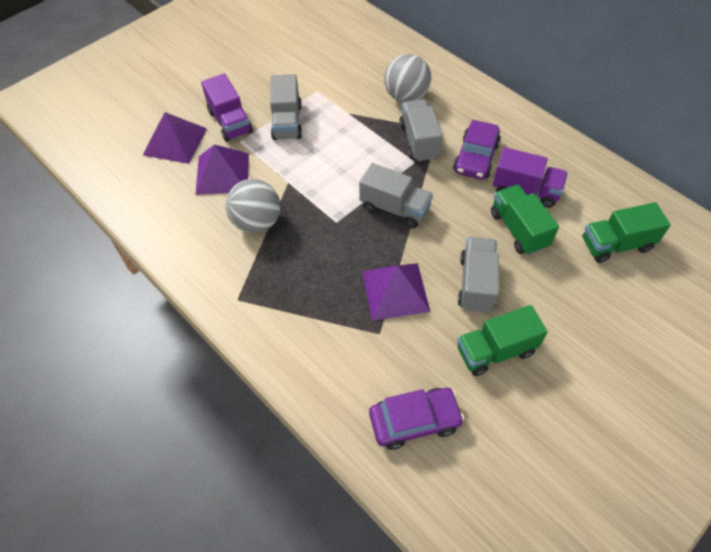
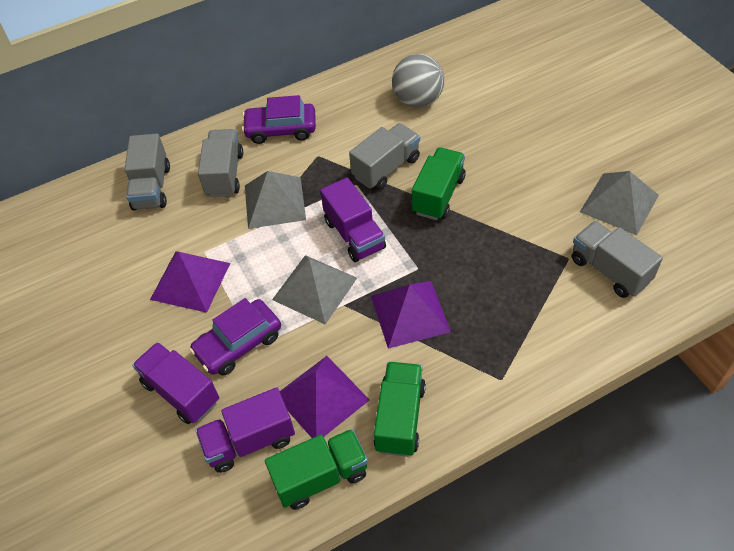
grey ball: 2 -> 1
grey pyramid: 0 -> 3
purple truck: 2 -> 3

